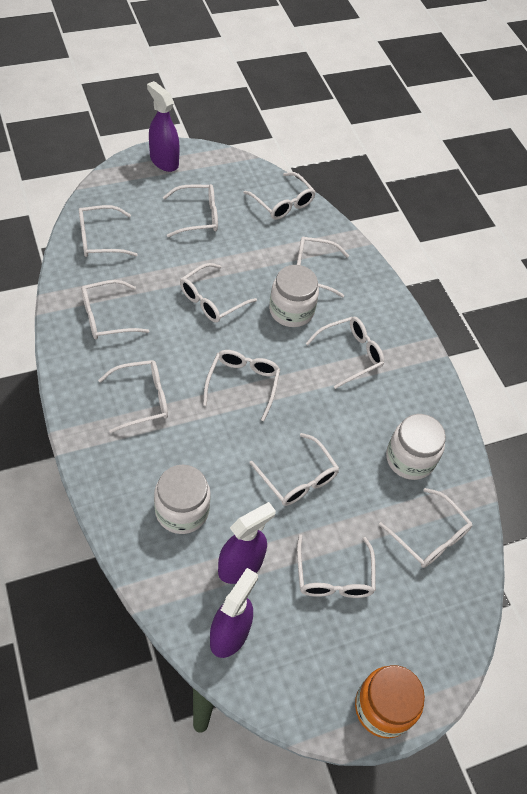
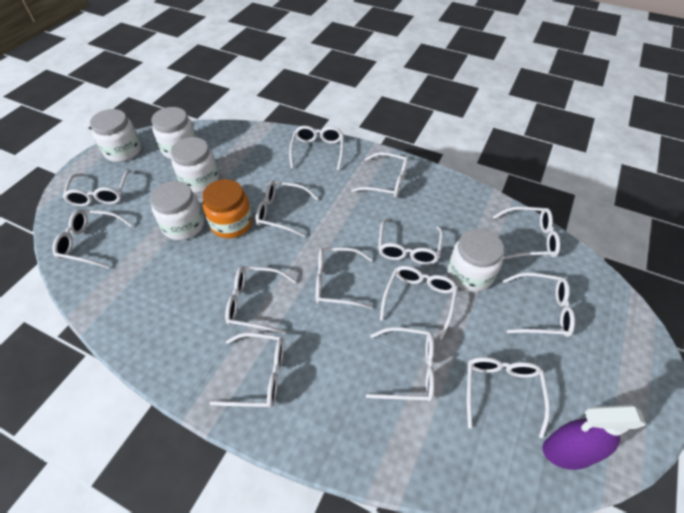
purple spray bottle: 3 -> 1
white glasses: 12 -> 14
white jar: 3 -> 5

